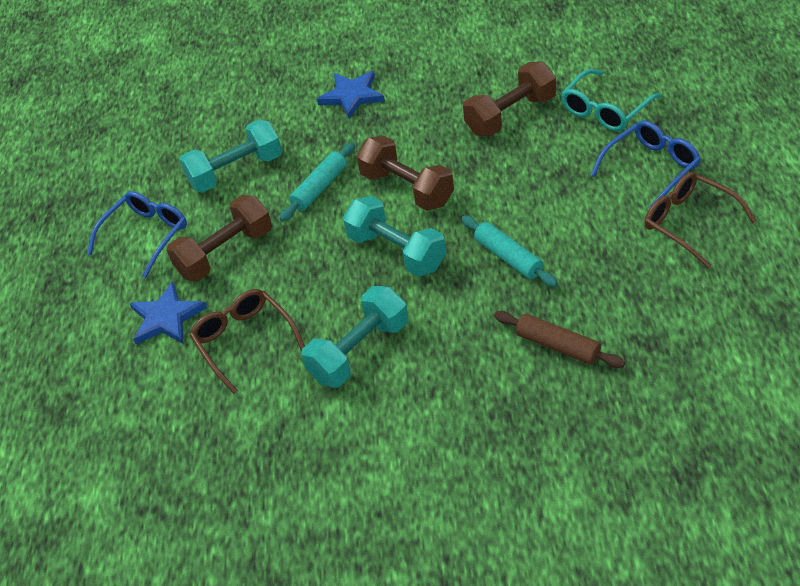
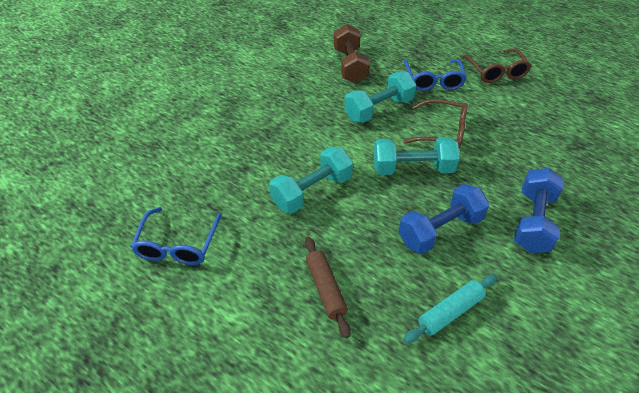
blue dumbbell: 0 -> 2
blue star: 2 -> 0
brown dumbbell: 3 -> 1
turquoise glasses: 1 -> 0
turquoise rolling pin: 2 -> 1

